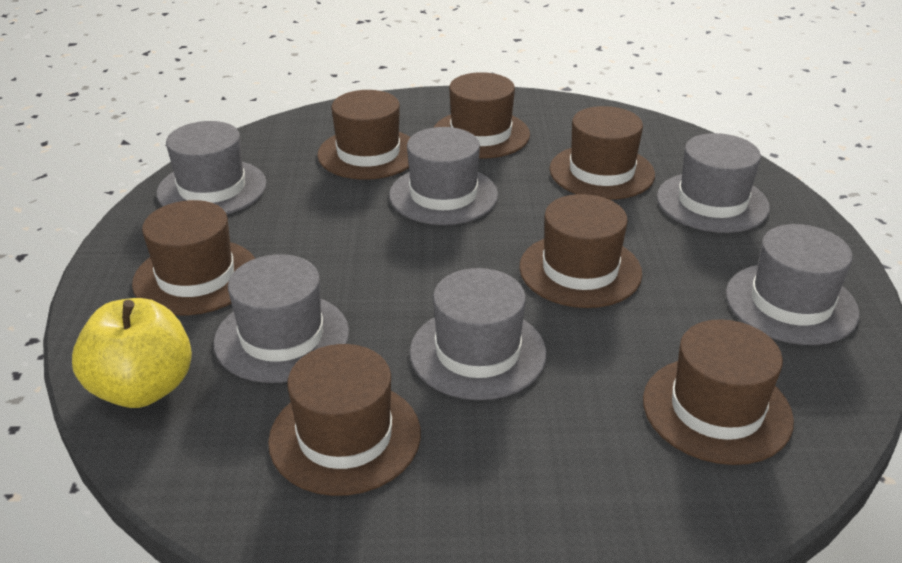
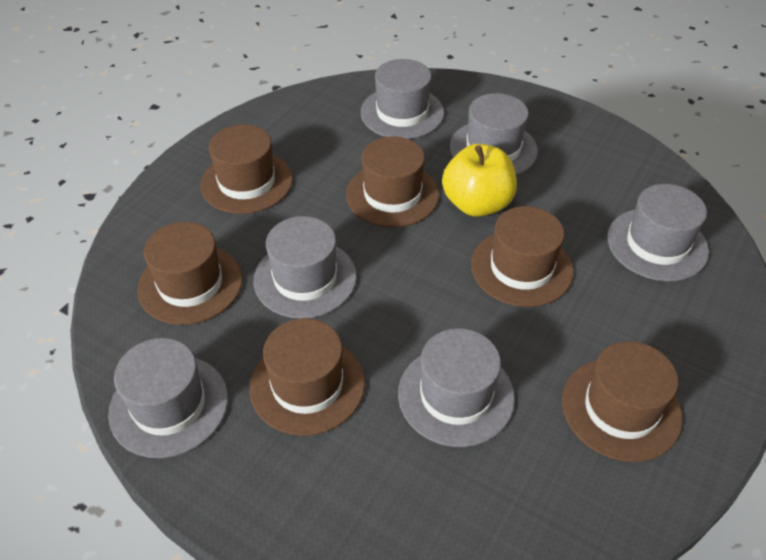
brown hat: 7 -> 6

